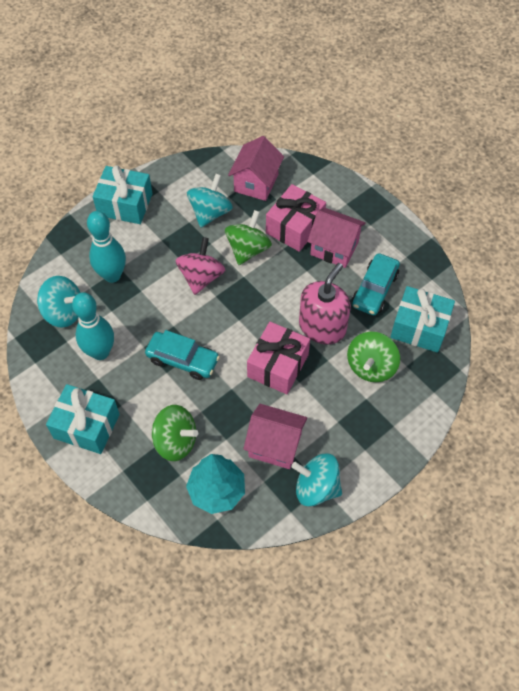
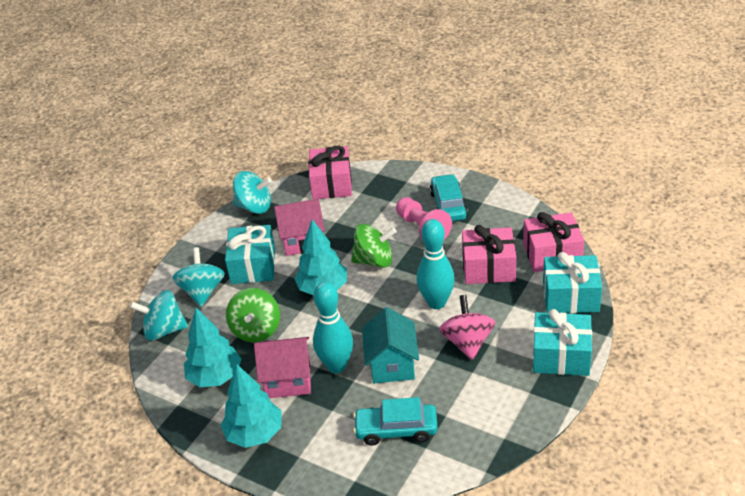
green spinning top: 3 -> 2
pink gift: 2 -> 3
pink house: 3 -> 2
pink pawn: 0 -> 1
pink soap dispenser: 1 -> 0
turquoise house: 0 -> 1
turquoise tree: 1 -> 3

